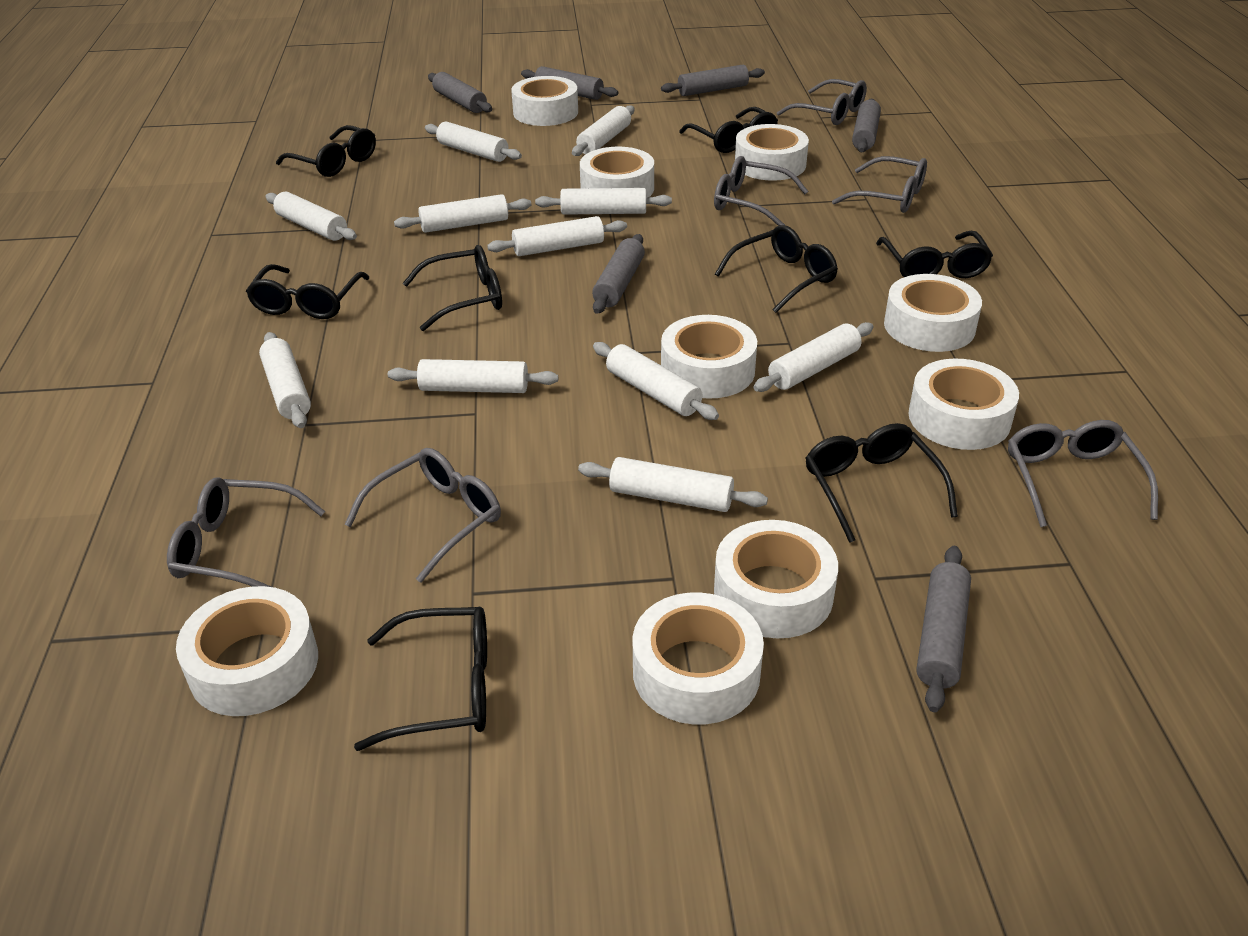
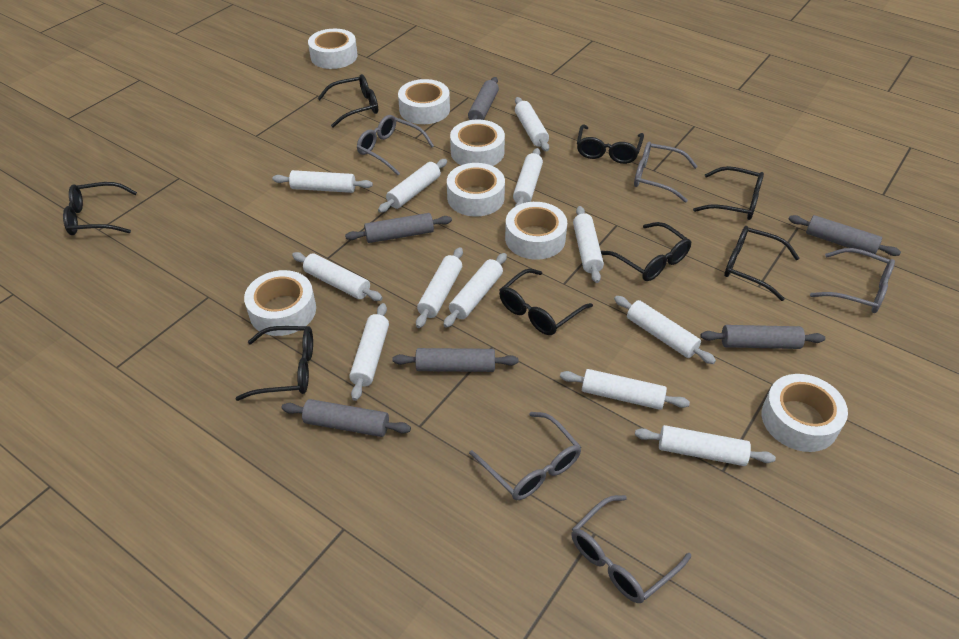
grey glasses: 6 -> 5
white rolling pin: 11 -> 12
white tape: 9 -> 7

